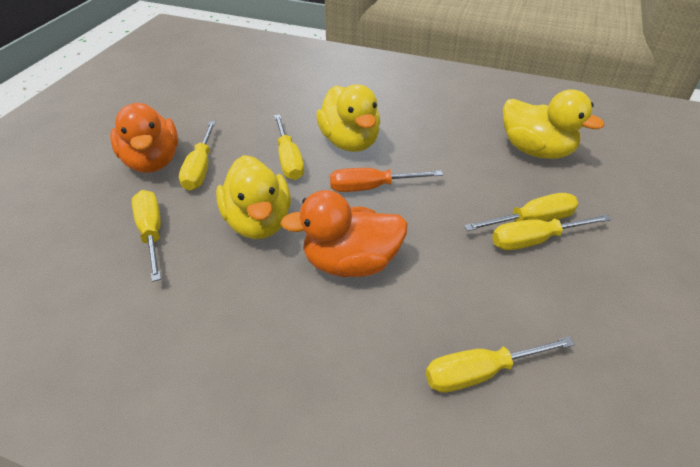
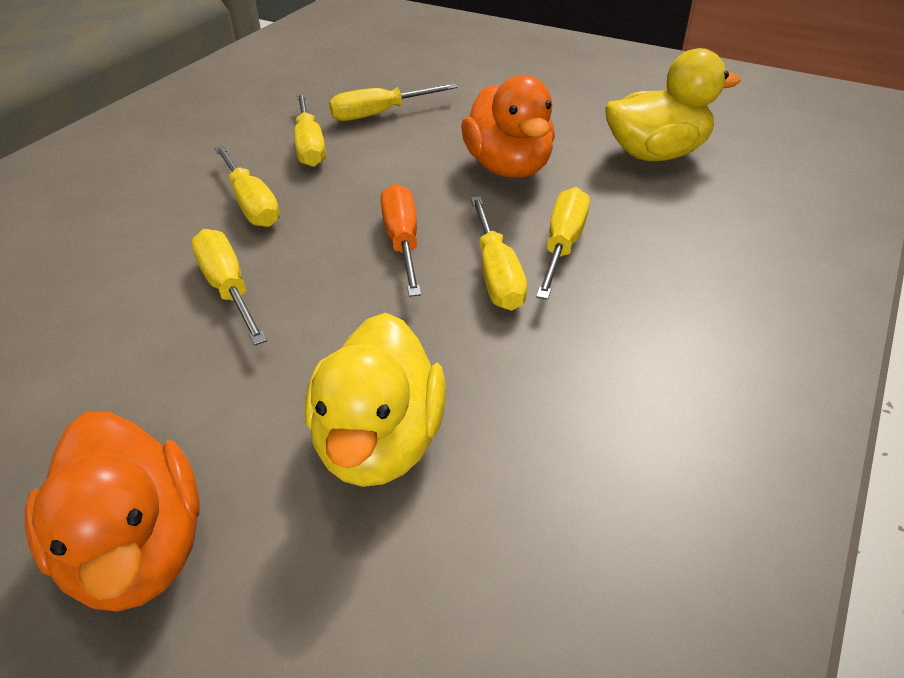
yellow duck: 3 -> 2

